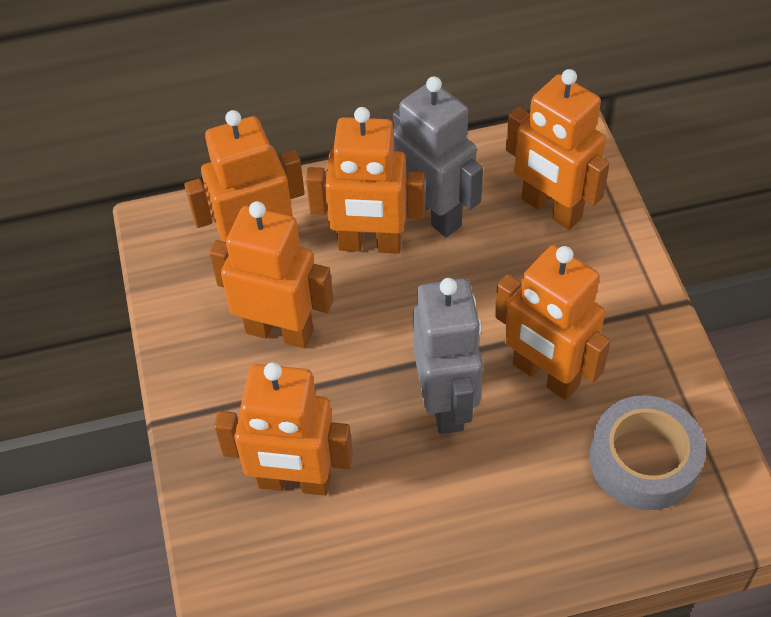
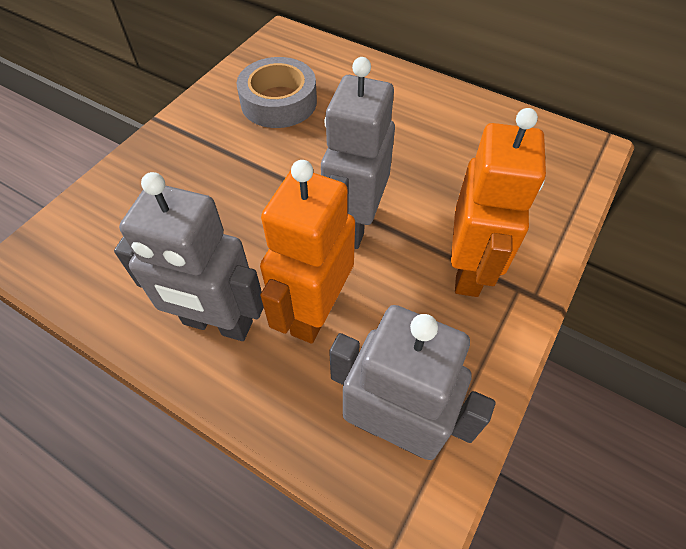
grey robot: 2 -> 3
orange robot: 6 -> 2

